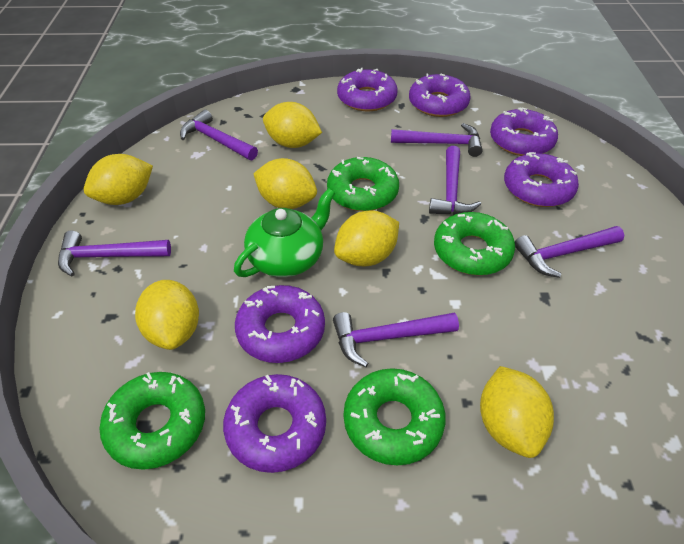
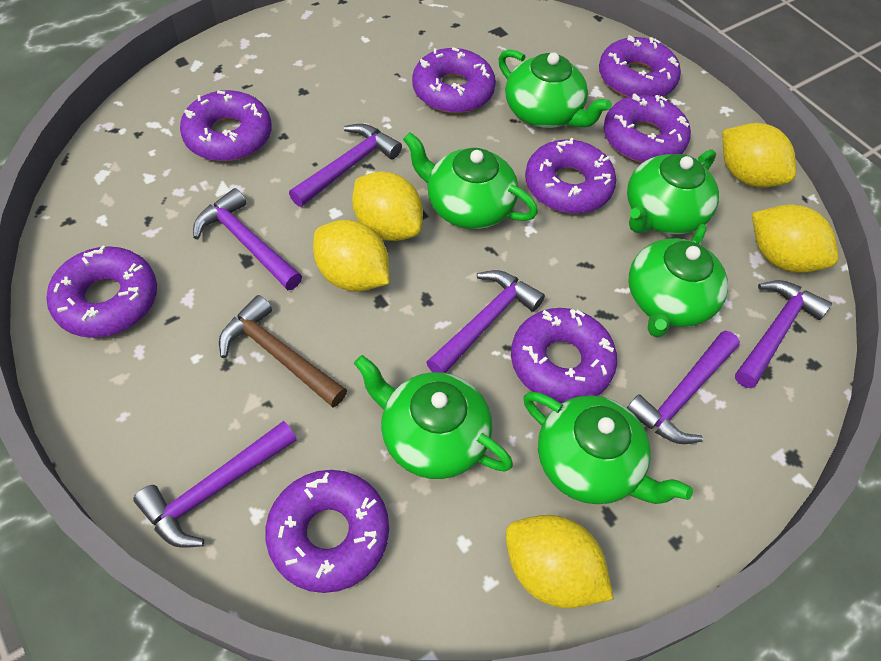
brown hammer: 0 -> 1
green donut: 4 -> 0
green teapot: 1 -> 6
purple donut: 6 -> 8
yellow lemon: 6 -> 5

